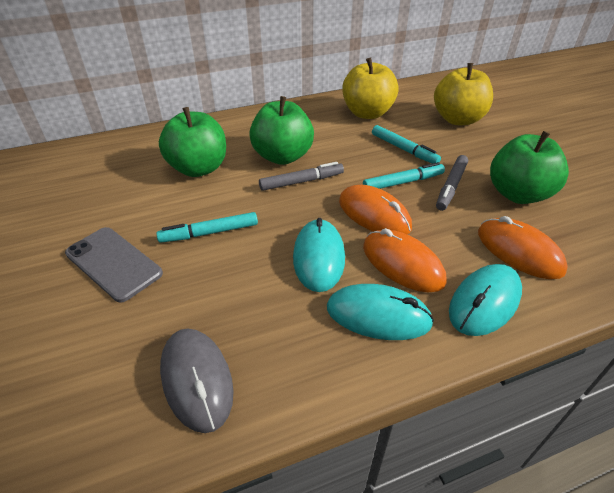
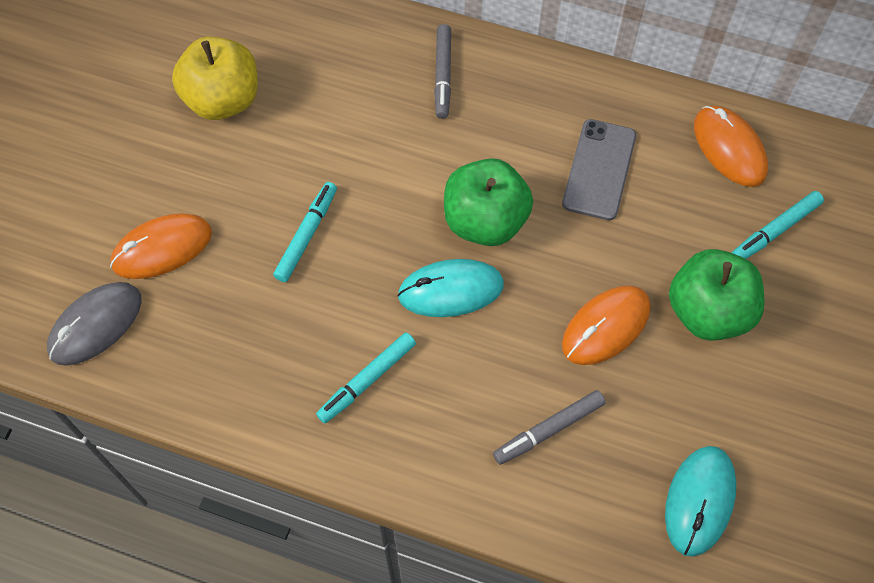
green apple: 3 -> 2
turquoise mouse: 3 -> 2
yellow apple: 2 -> 1

